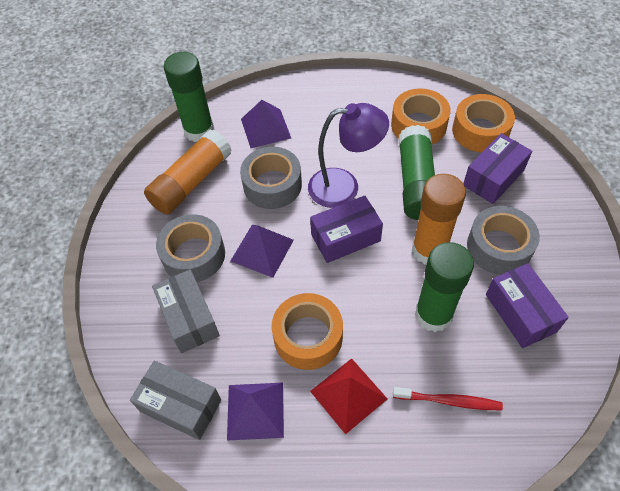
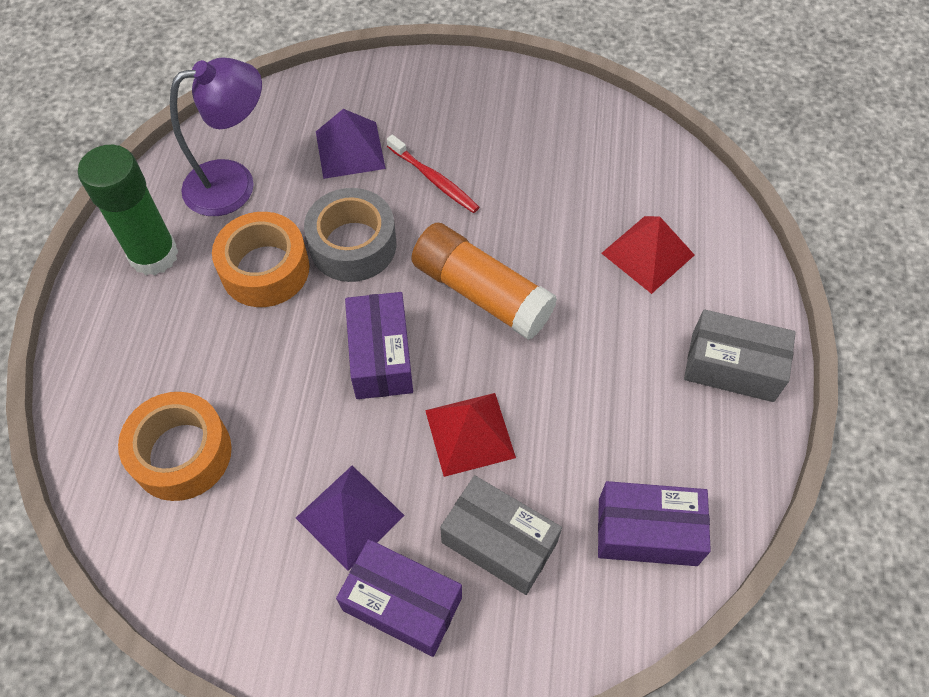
green glue stick: 3 -> 1
grey tape: 3 -> 1
orange glue stick: 2 -> 1
orange tape: 3 -> 2
purple pyramid: 3 -> 2
red pyramid: 1 -> 2

